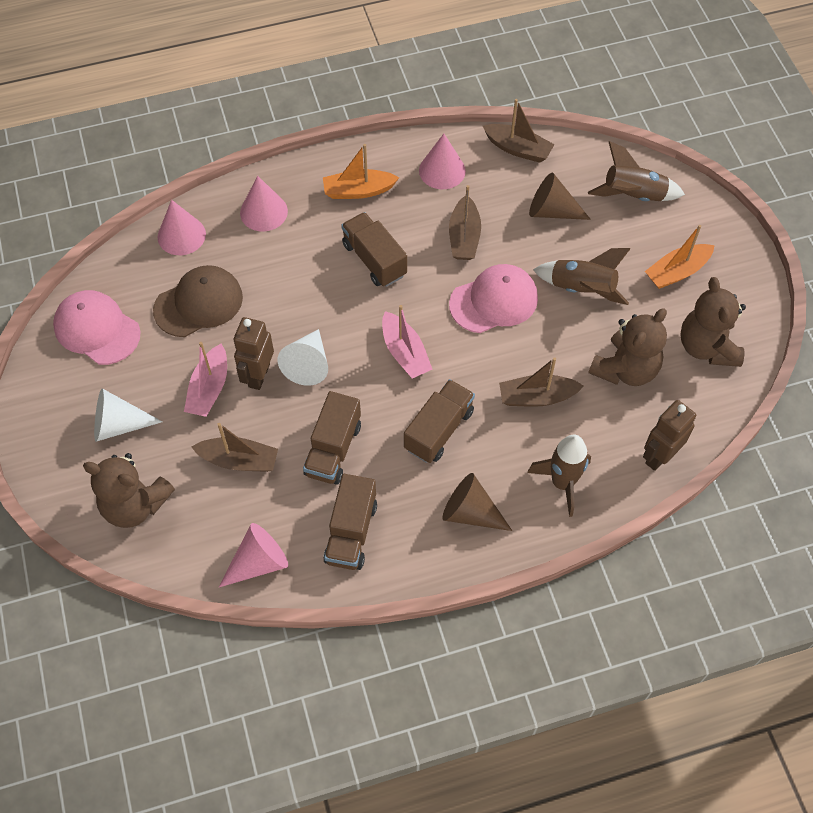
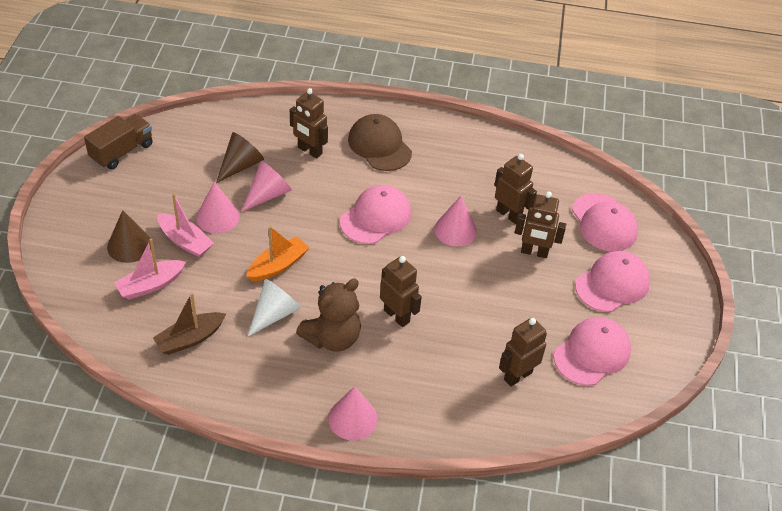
brown boat: 4 -> 1
brown robot: 2 -> 5
brown rocket: 3 -> 0
brown teddy bear: 3 -> 1
brown truck: 4 -> 1
orange boat: 2 -> 1
pink cap: 2 -> 4
white cone: 2 -> 1

